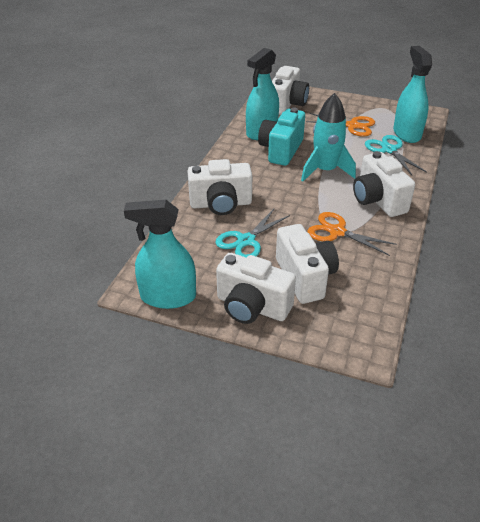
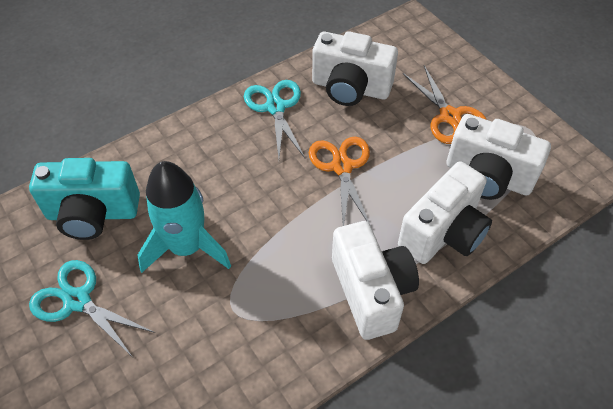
turquoise spray bottle: 3 -> 0
white camera: 5 -> 4

